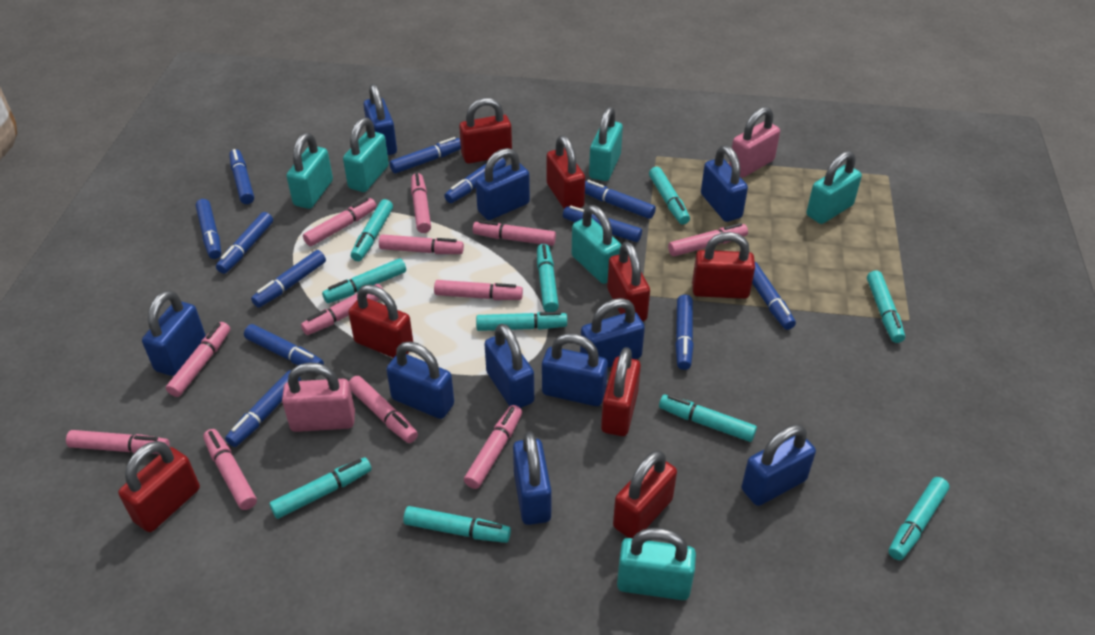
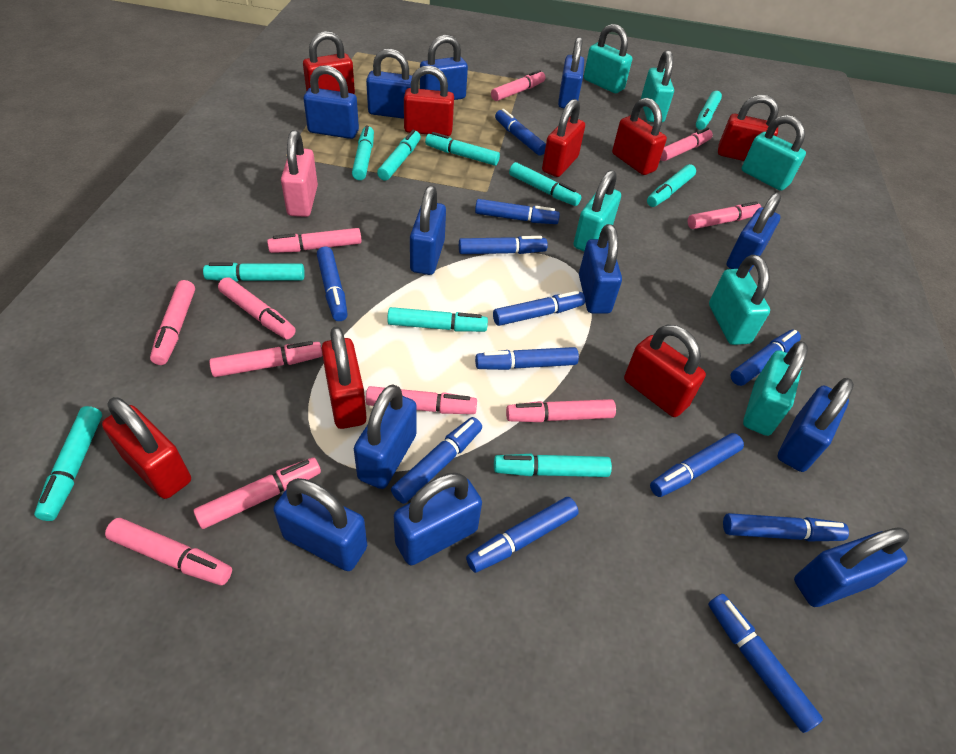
blue padlock: 10 -> 12
pink marker: 12 -> 11
pink padlock: 2 -> 1

